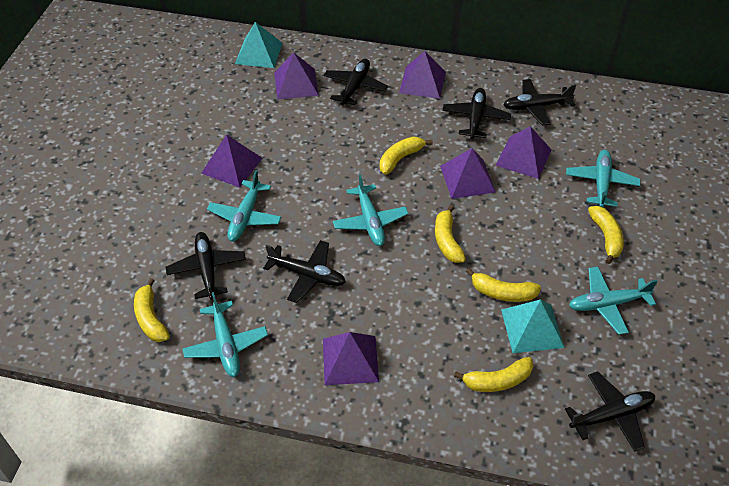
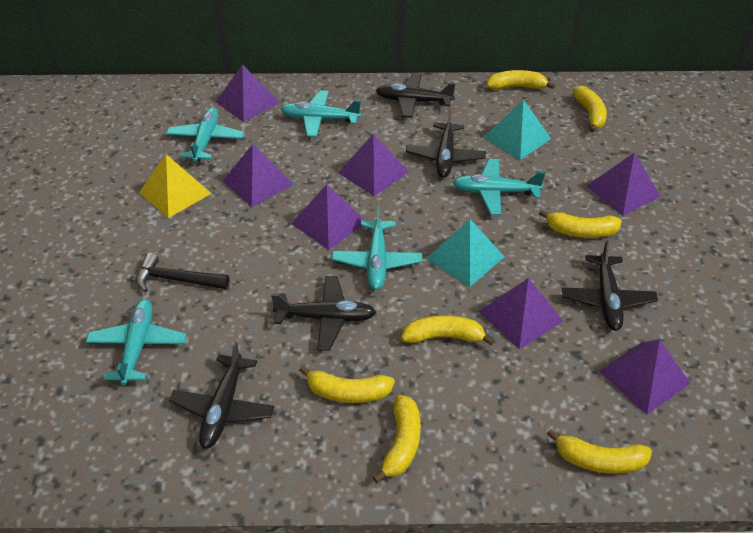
black hammer: 0 -> 1
black plane: 6 -> 5
purple pyramid: 6 -> 7
yellow banana: 6 -> 7
yellow pyramid: 0 -> 1

